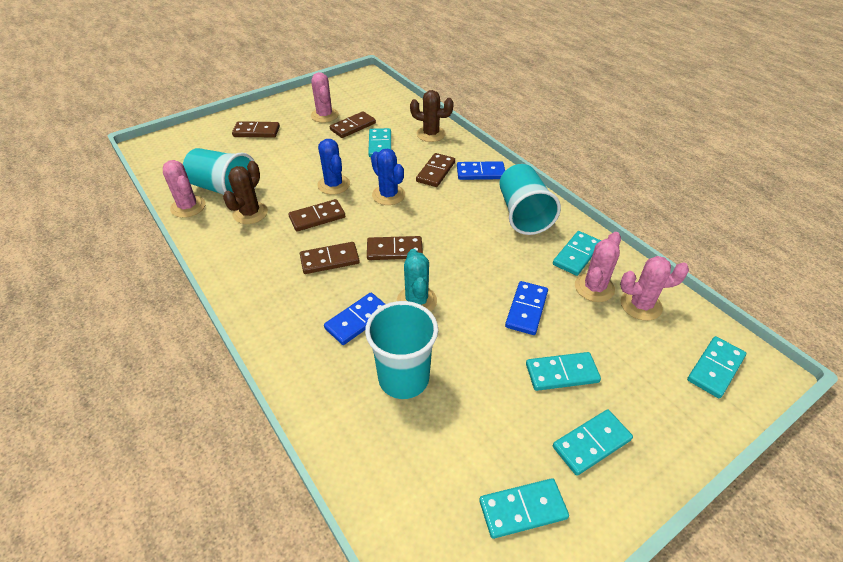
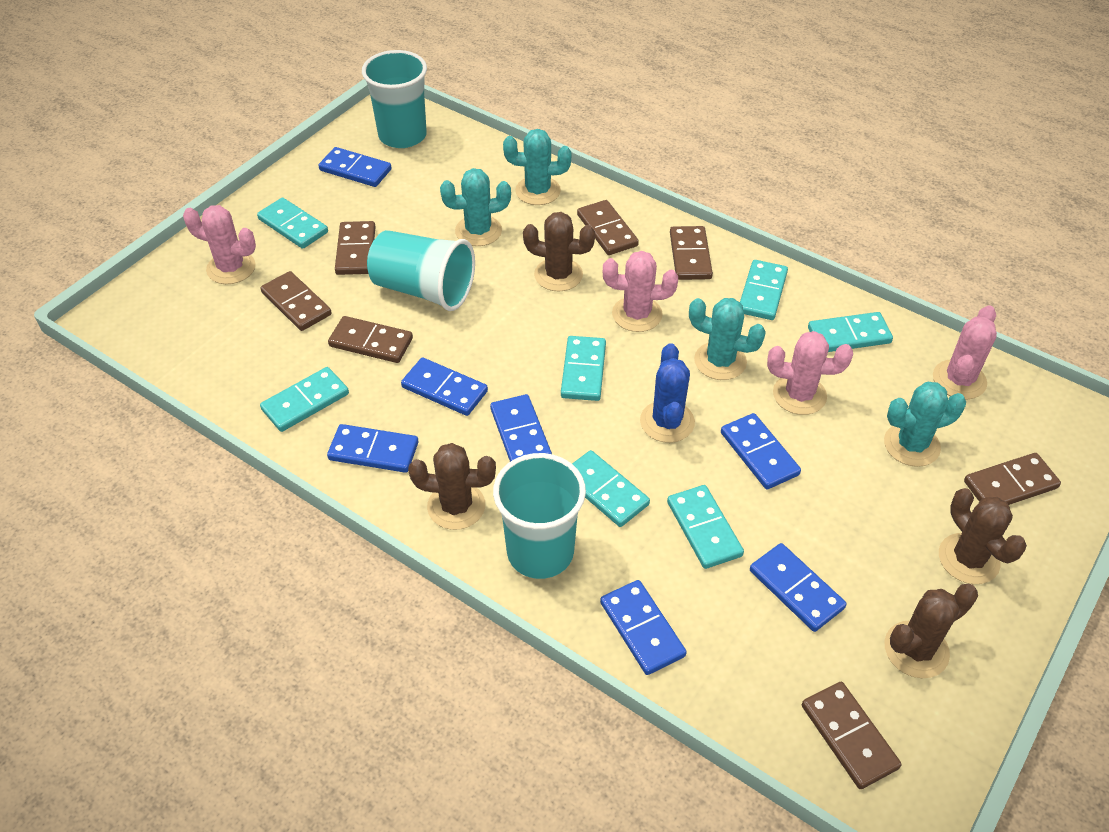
blue cactus: 2 -> 1
blue domino: 3 -> 7
brown cactus: 2 -> 4
brown domino: 6 -> 7
turquoise cactus: 1 -> 4
turquoise domino: 6 -> 7

